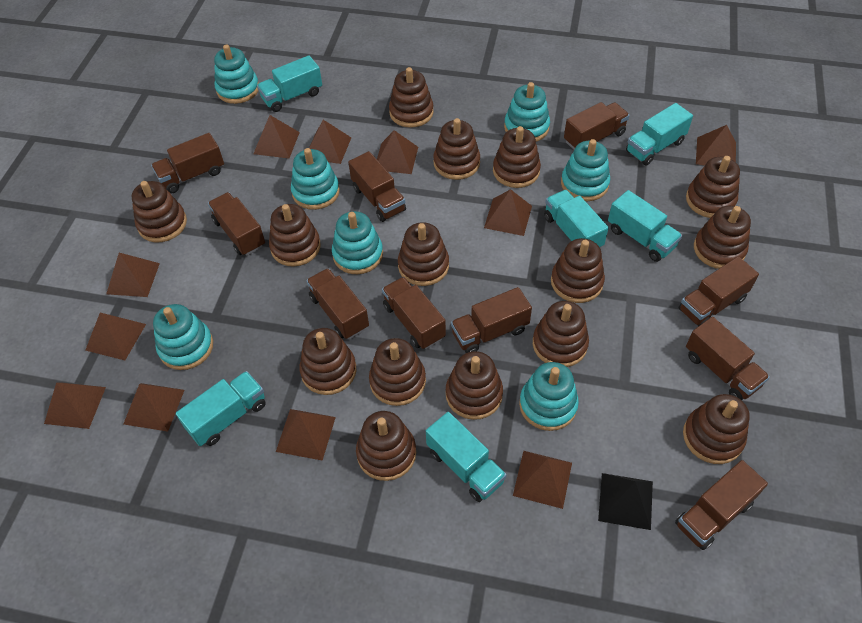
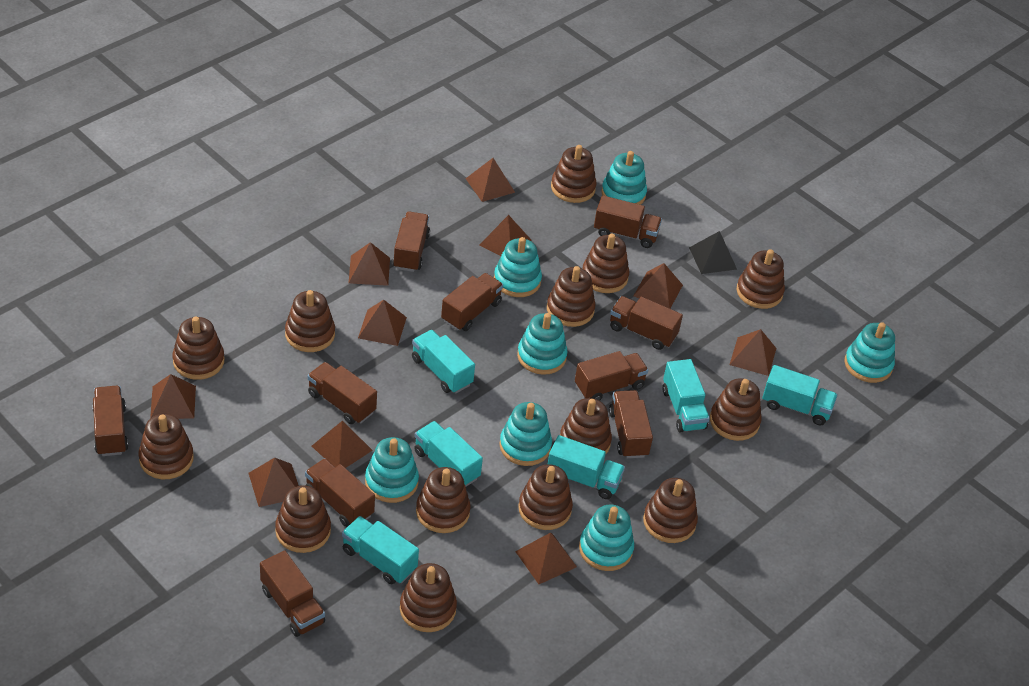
brown pyramid: 11 -> 10
brown stacking toy: 15 -> 14

